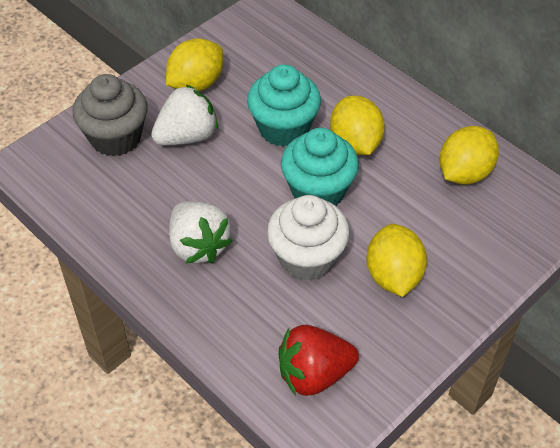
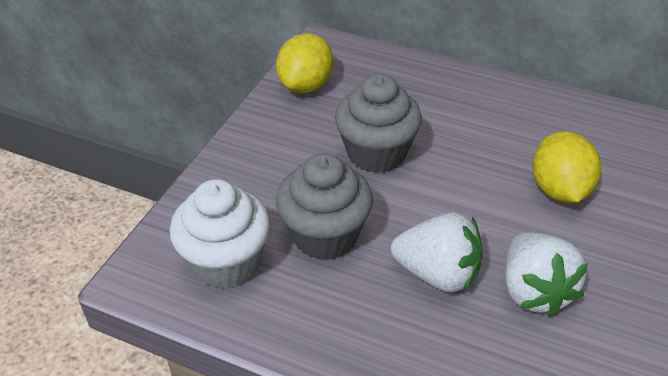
grey cupcake: 1 -> 2
red strawberry: 1 -> 0
turquoise cupcake: 2 -> 0
yellow lemon: 4 -> 2

